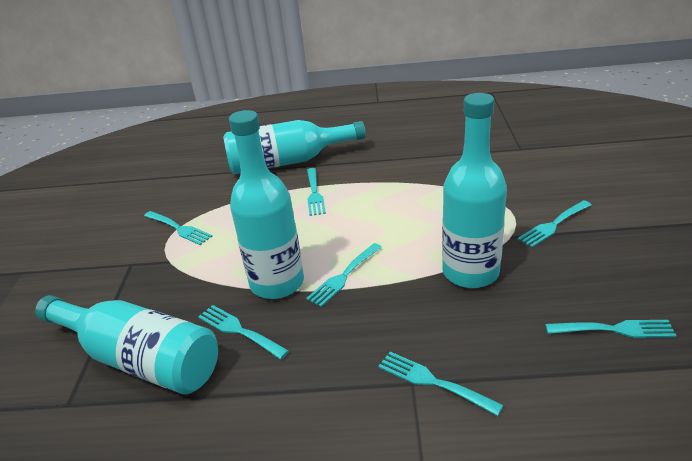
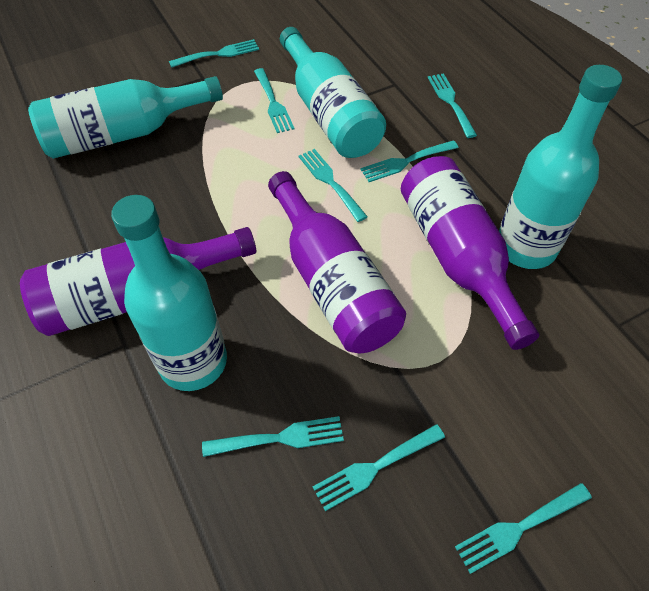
purple bottle: 0 -> 3
turquoise fork: 7 -> 8

